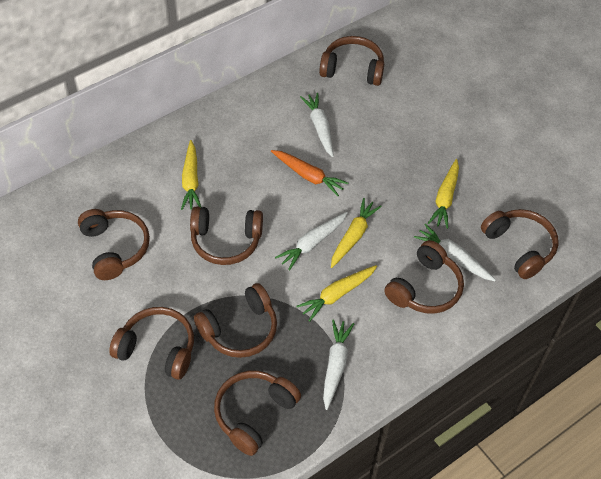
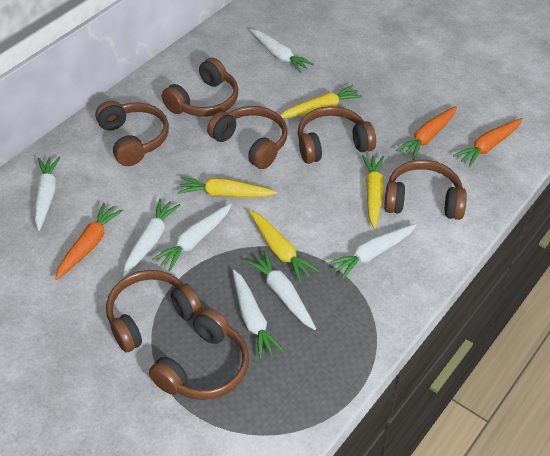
brown headphones: 8 -> 7
orange carrot: 1 -> 3
white carrot: 4 -> 7

